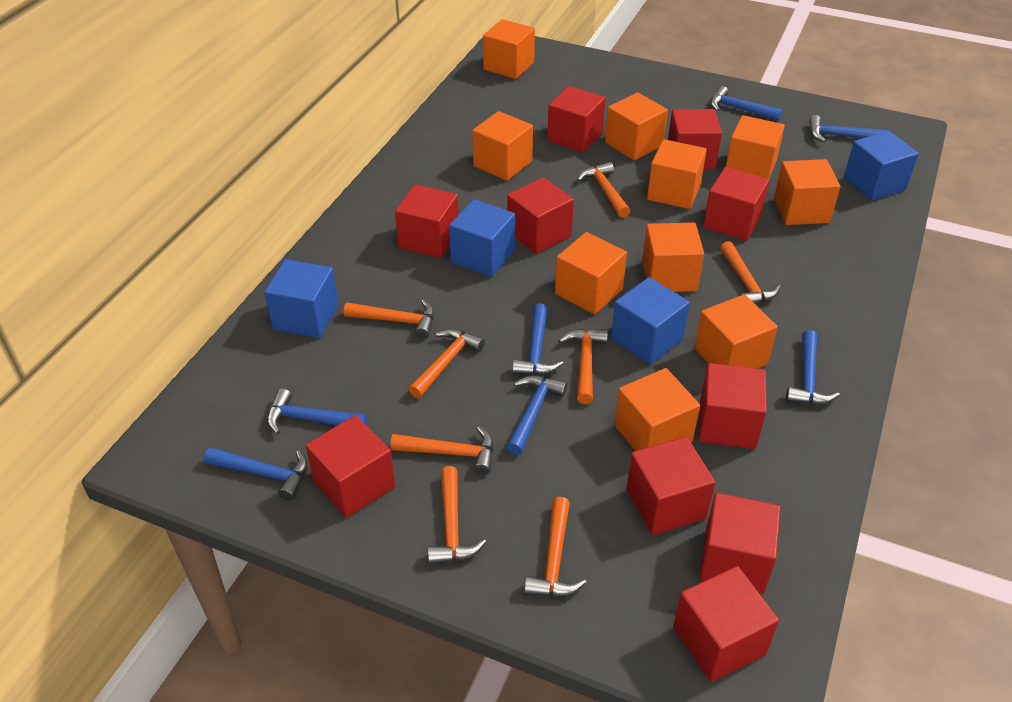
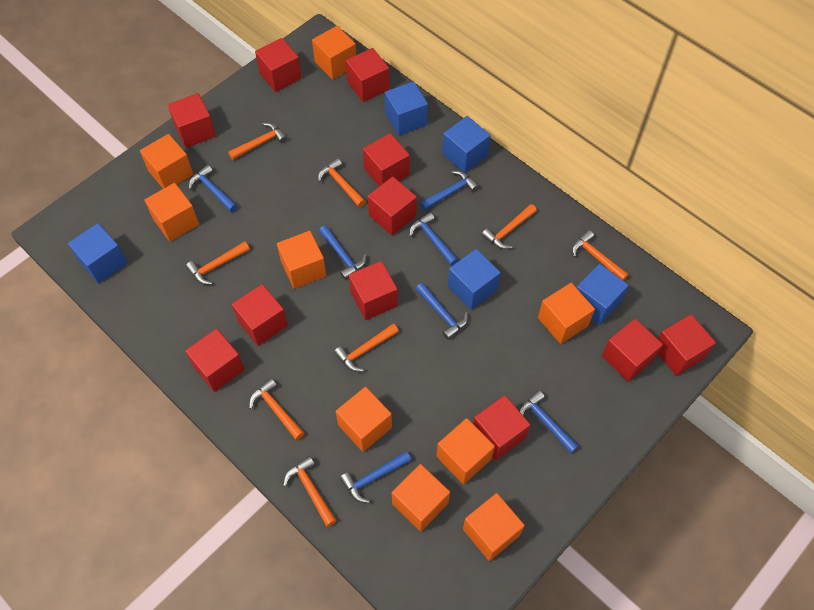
blue cube: 4 -> 5
orange cube: 10 -> 9
red cube: 10 -> 11

